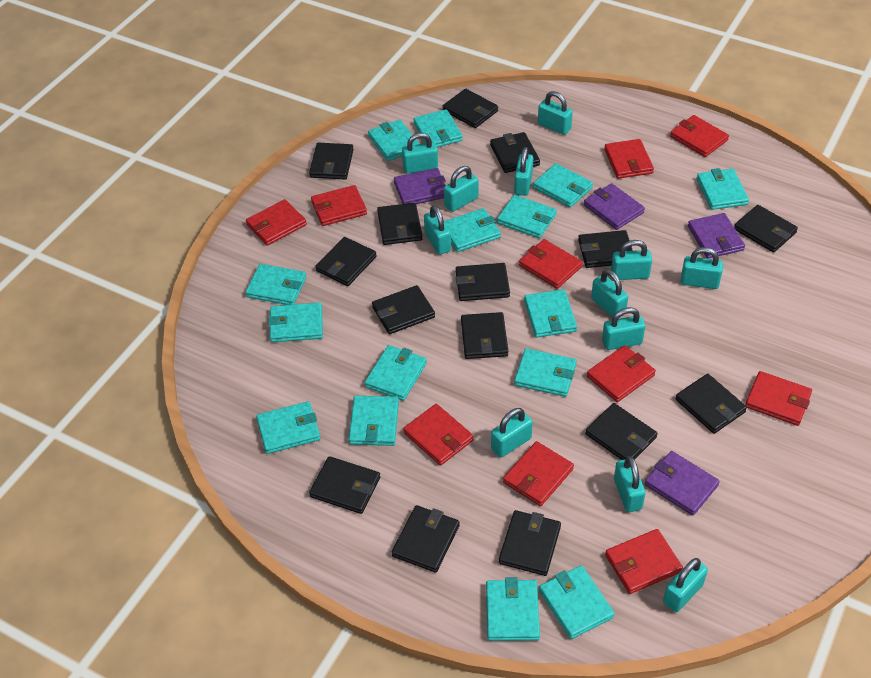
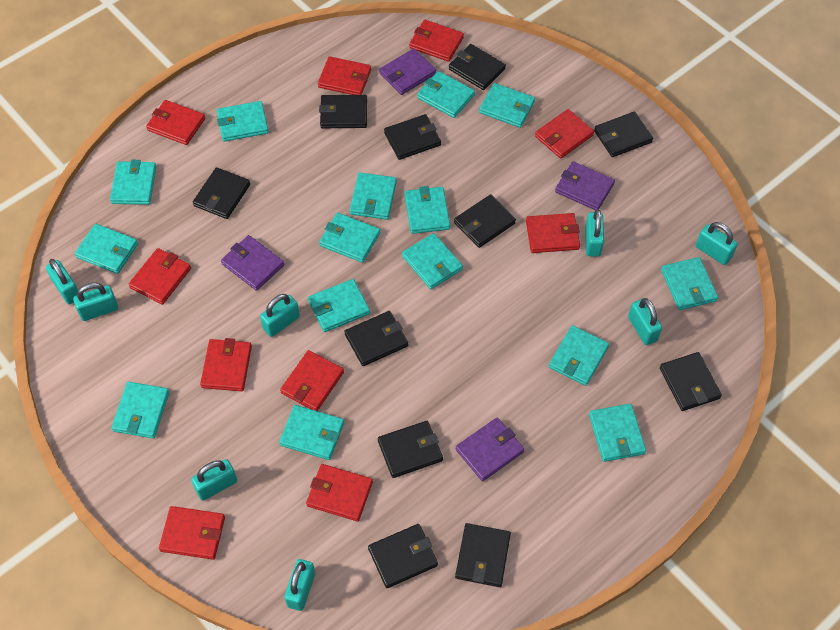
black wallet: 15 -> 11
turquoise padlock: 12 -> 8

